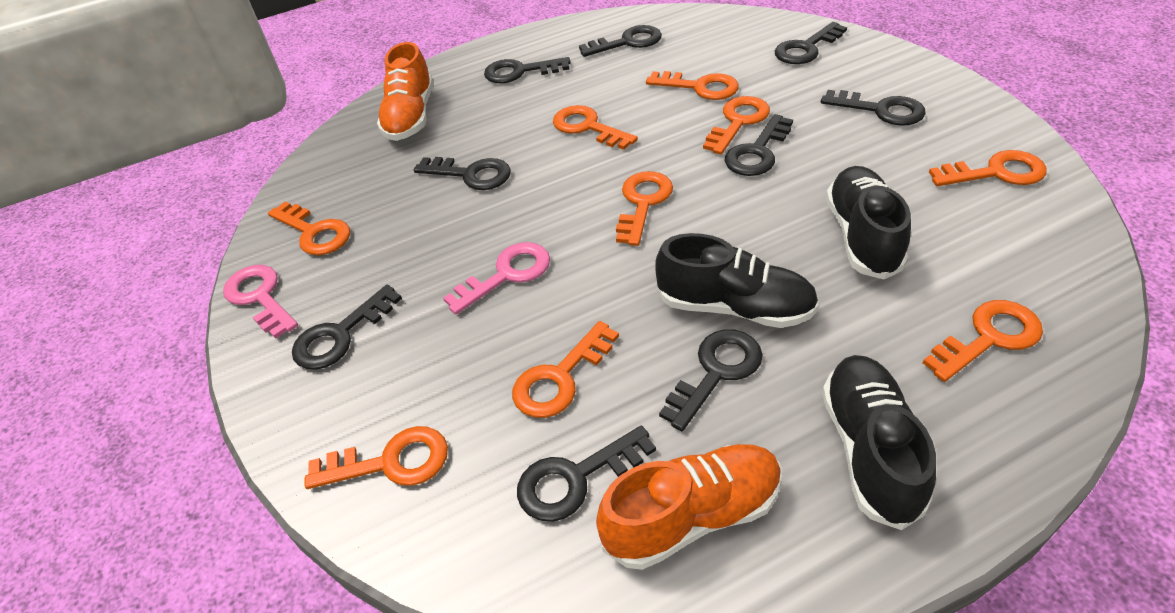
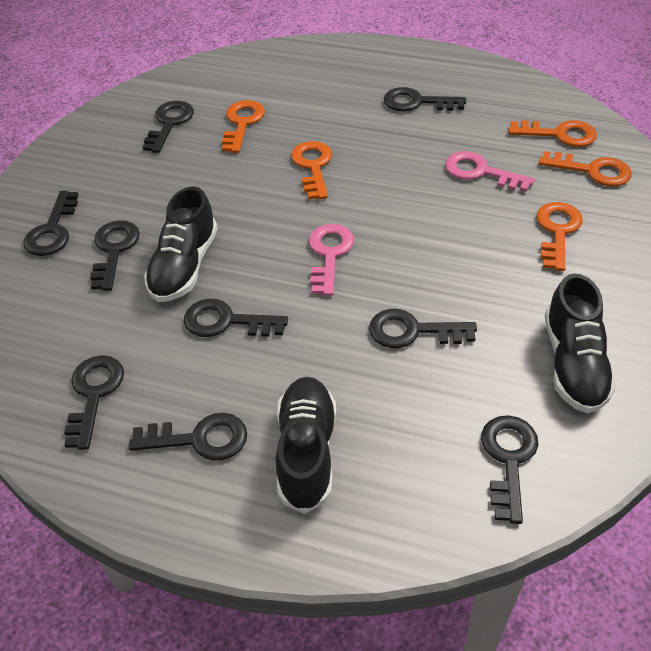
orange key: 9 -> 5
orange shoe: 2 -> 0

